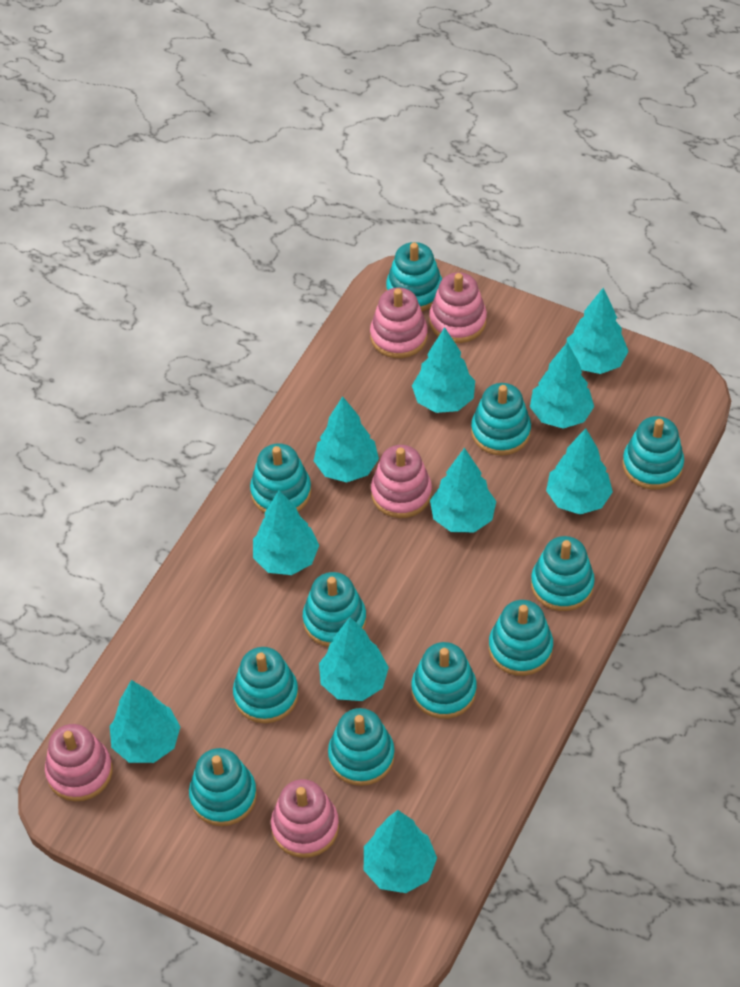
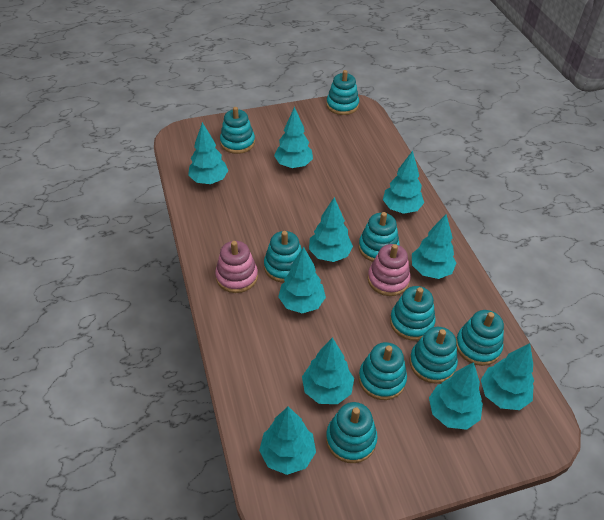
pink stacking toy: 5 -> 2
turquoise stacking toy: 11 -> 9

